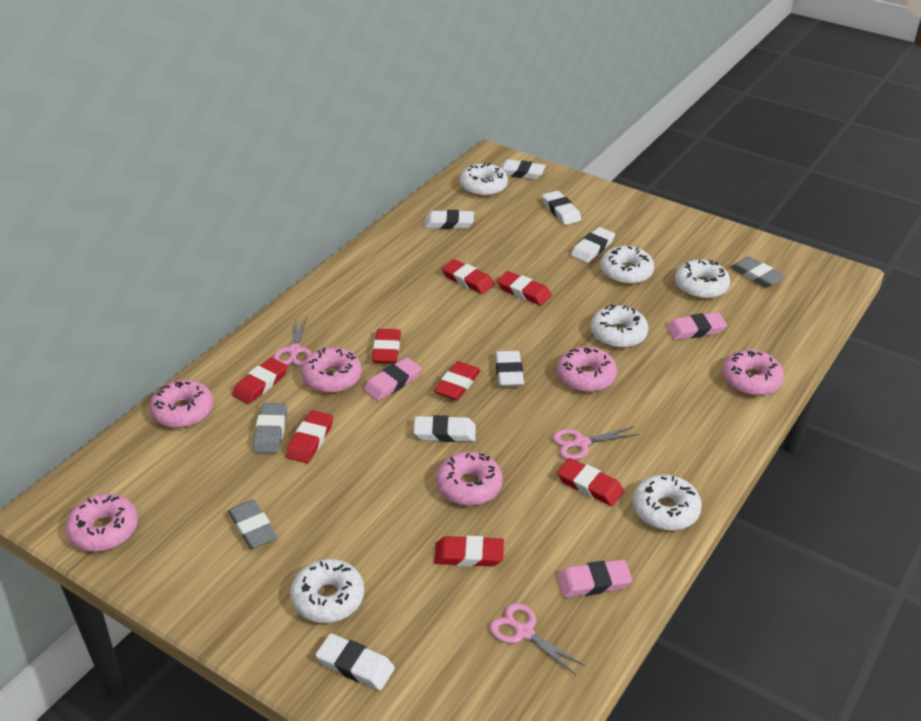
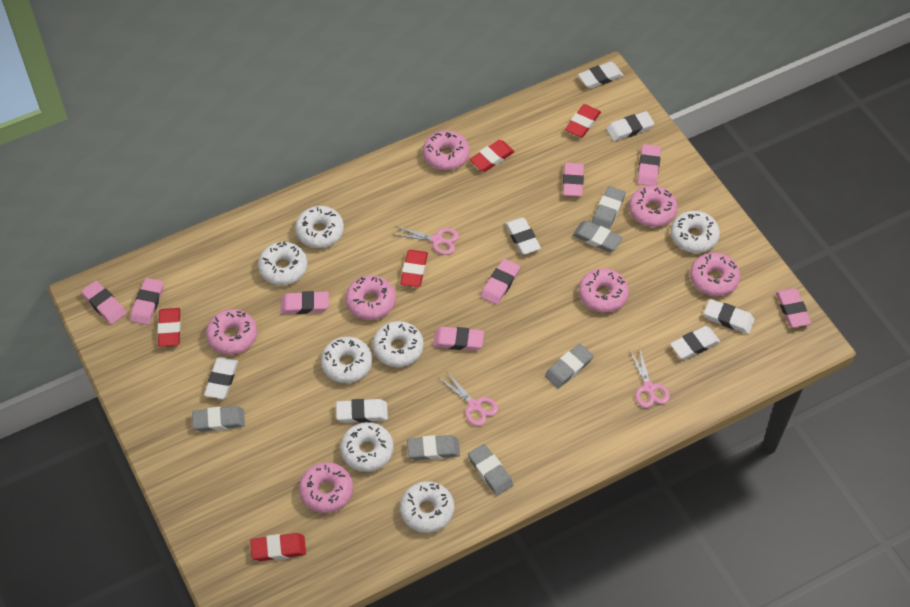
grey eraser: 3 -> 6
pink donut: 6 -> 7
pink eraser: 3 -> 8
red eraser: 8 -> 5
white donut: 6 -> 7

